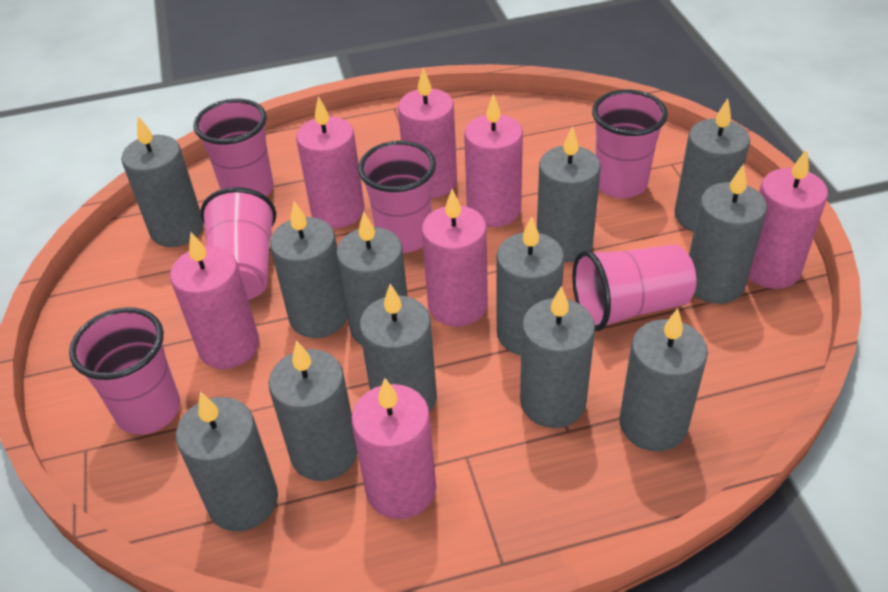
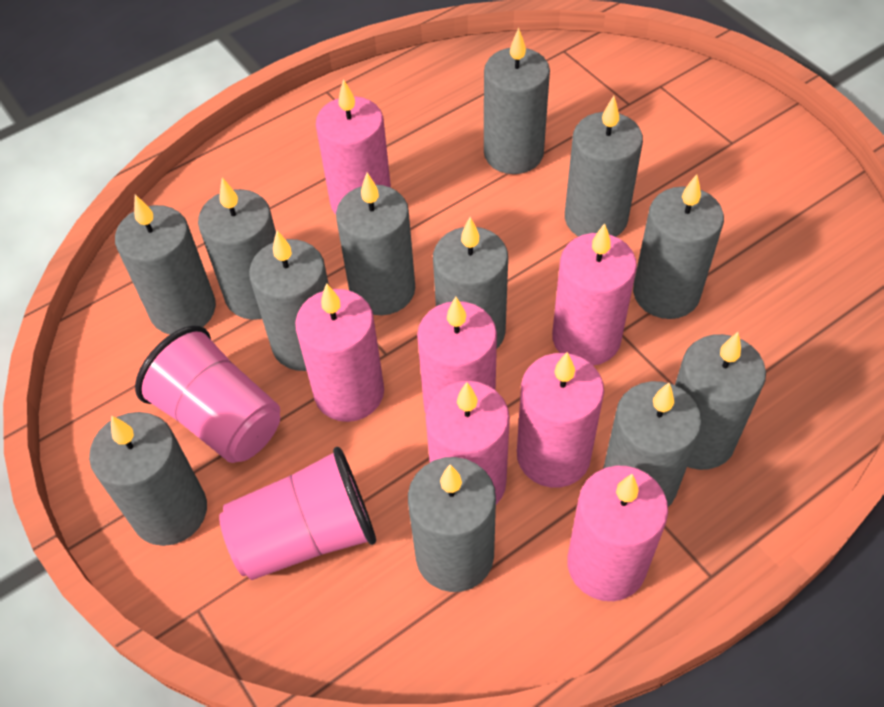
pink cup: 6 -> 2

